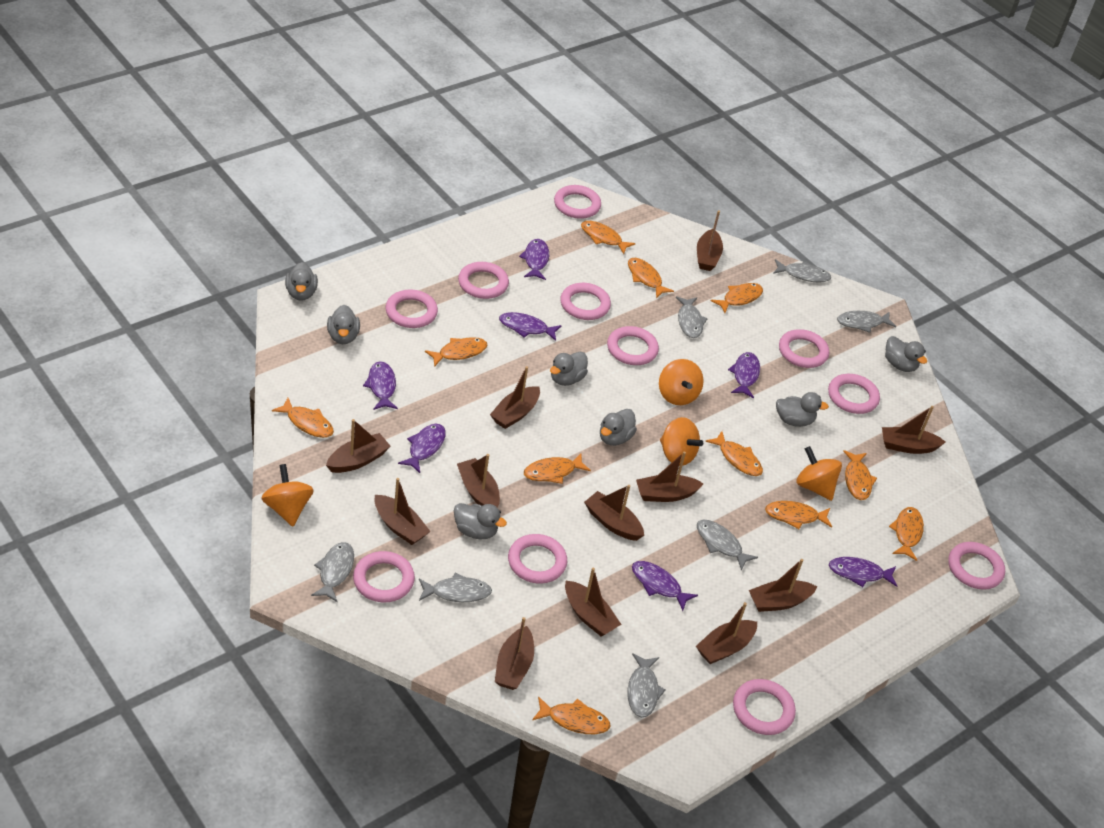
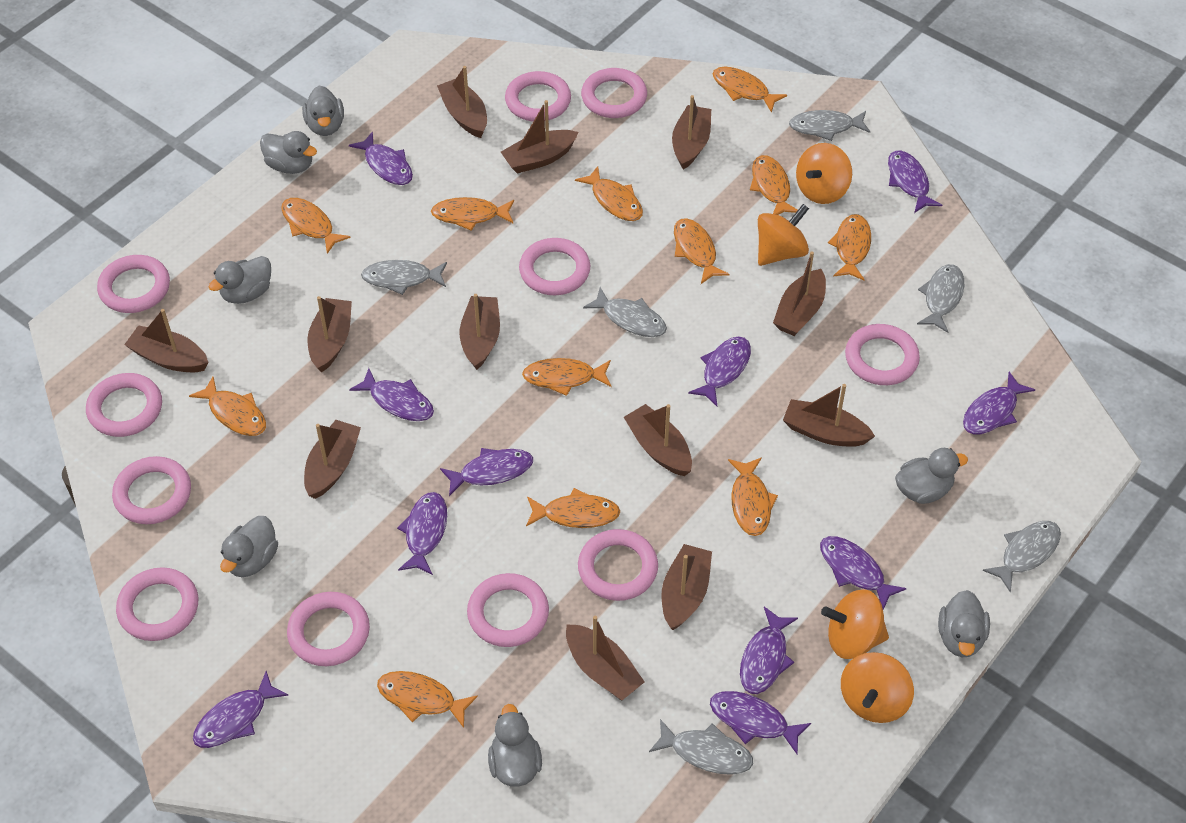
grey fish: 7 -> 6
orange fish: 11 -> 12
purple fish: 7 -> 11

